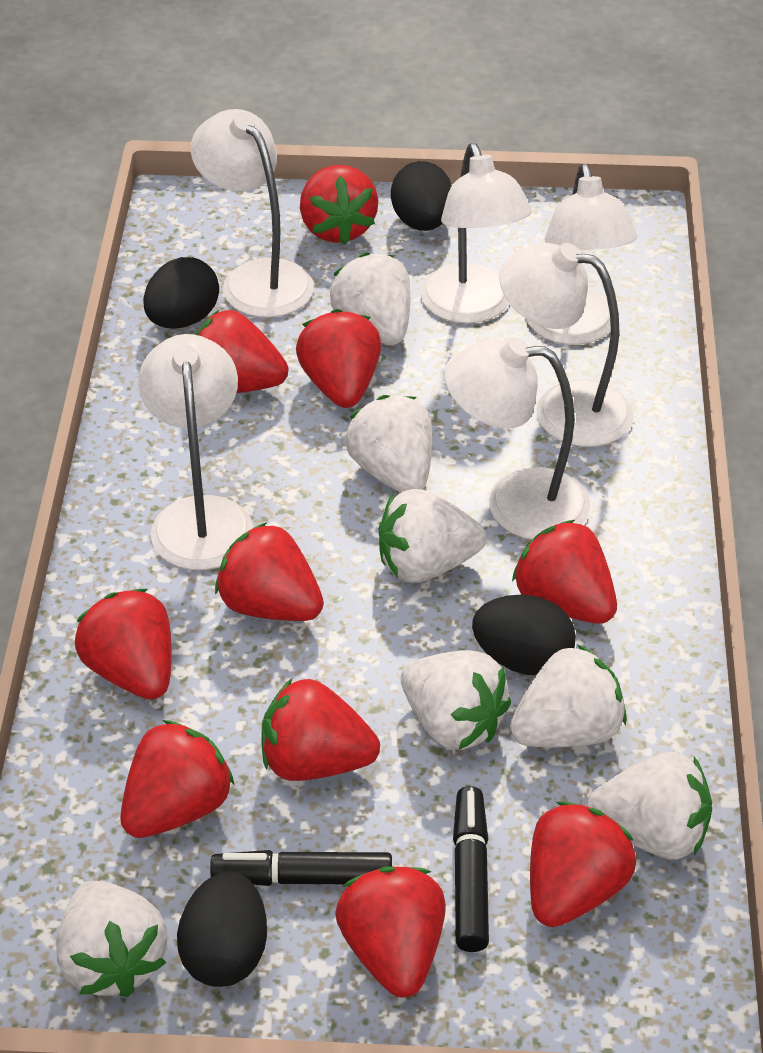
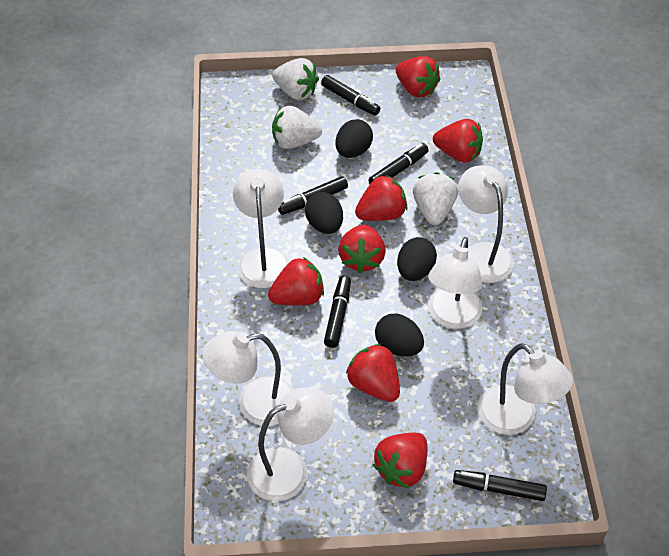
black marker: 2 -> 5
red strawberry: 10 -> 7
white strawberry: 7 -> 3

